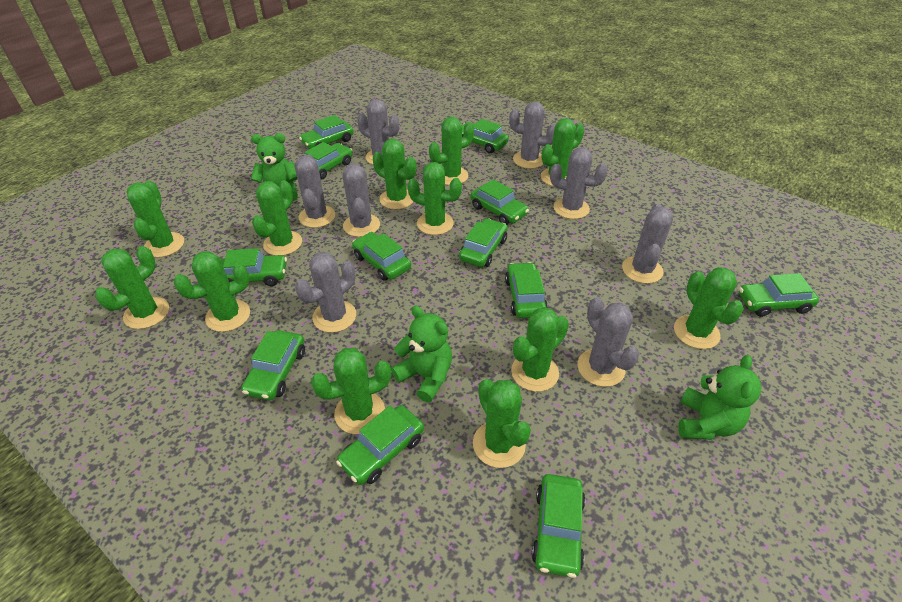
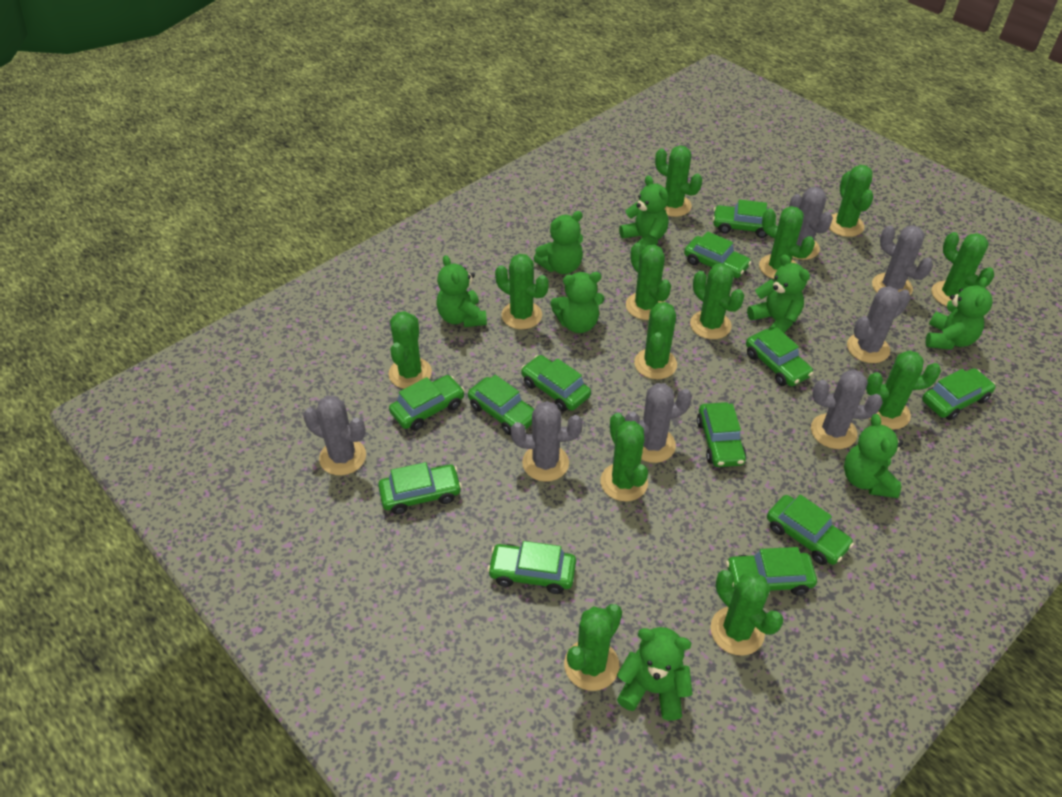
green cactus: 12 -> 13
green teddy bear: 3 -> 8
grey cactus: 8 -> 7

